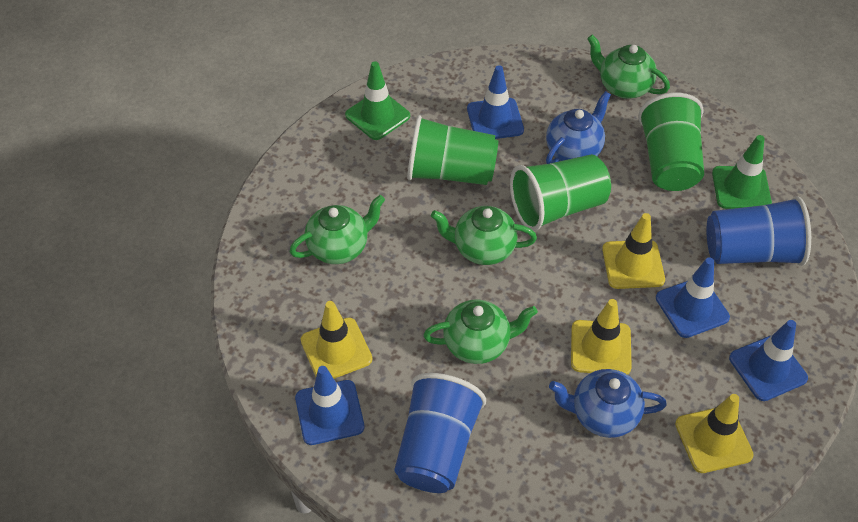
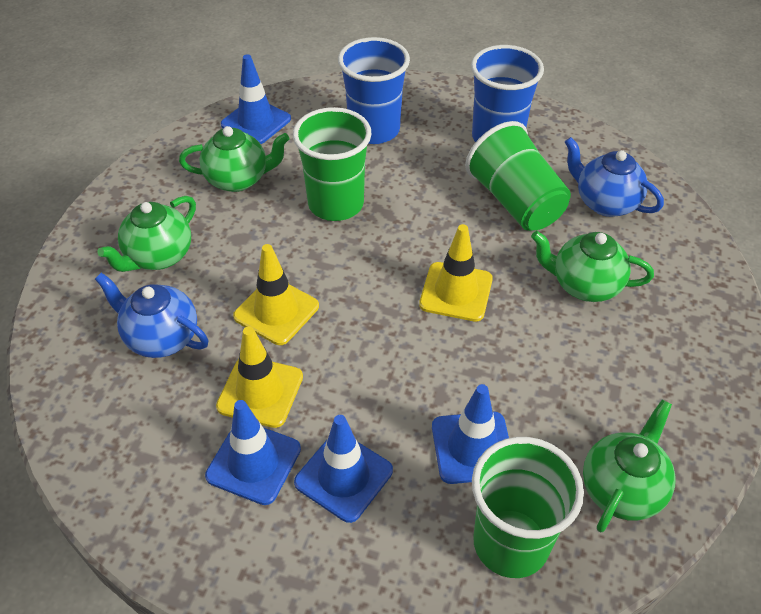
green traffic cone: 2 -> 0
yellow traffic cone: 4 -> 3

